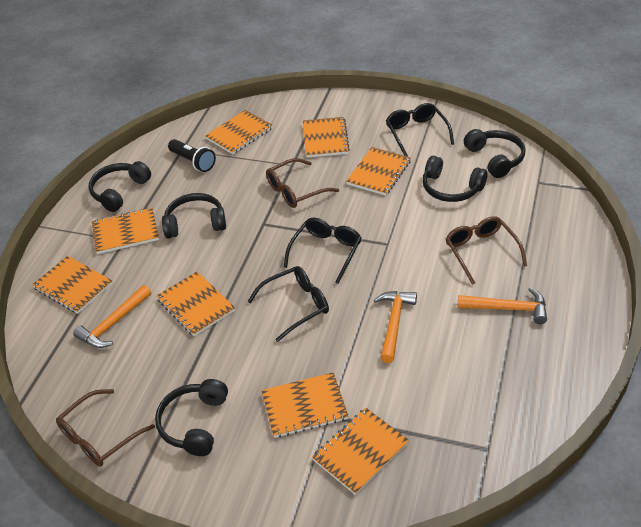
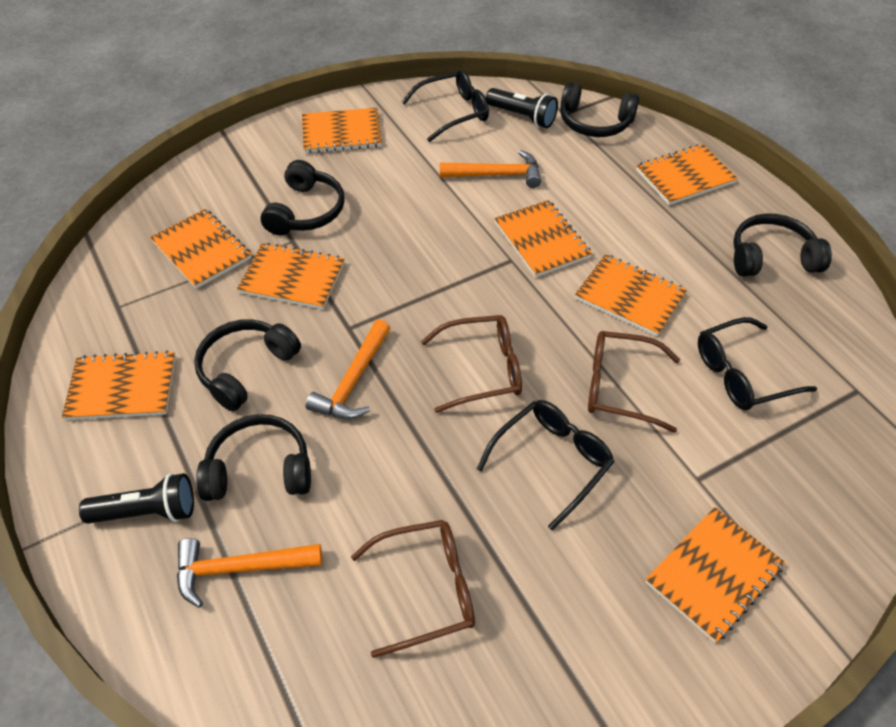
black flashlight: 1 -> 2

